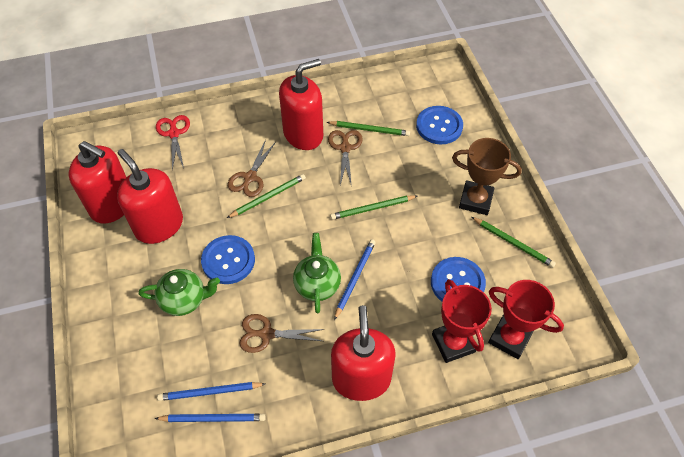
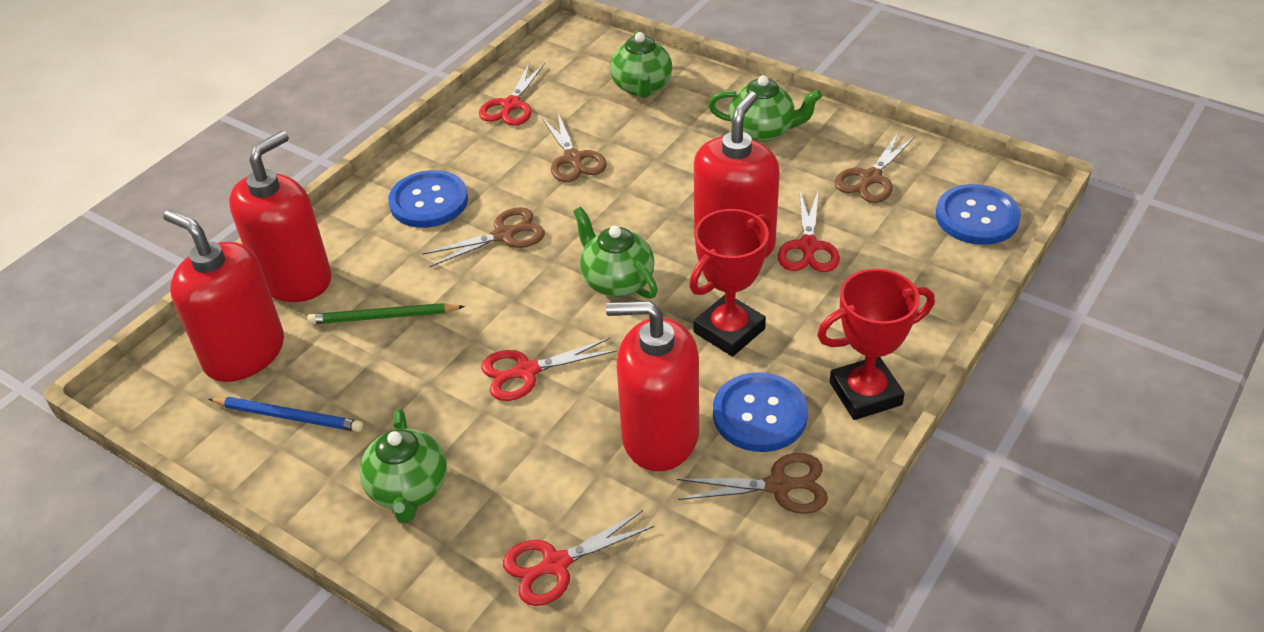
blue pencil: 3 -> 1
brown scissors: 3 -> 4
brown trophy: 1 -> 0
green pencil: 4 -> 1
green teapot: 2 -> 4
red scissors: 1 -> 4

